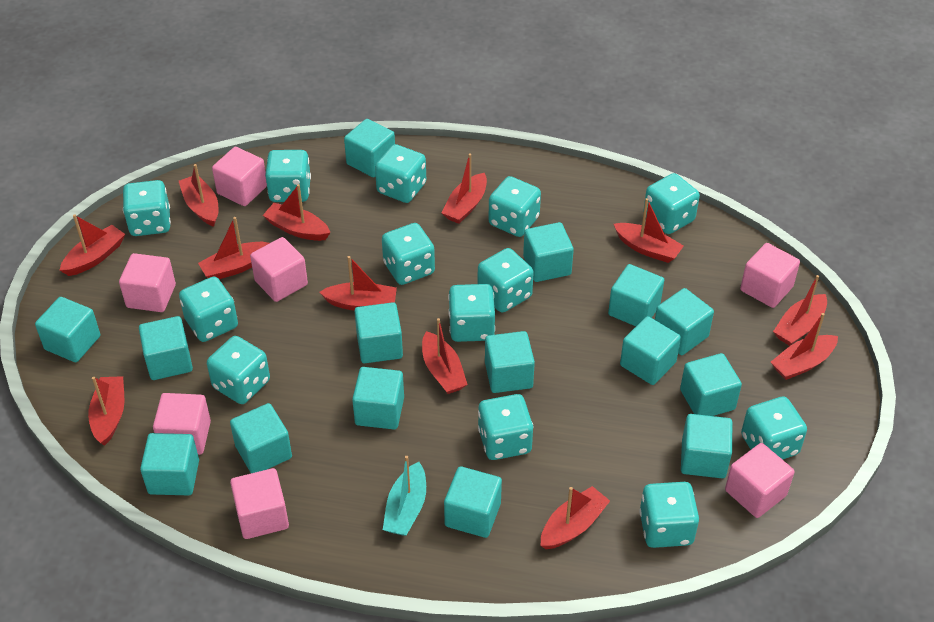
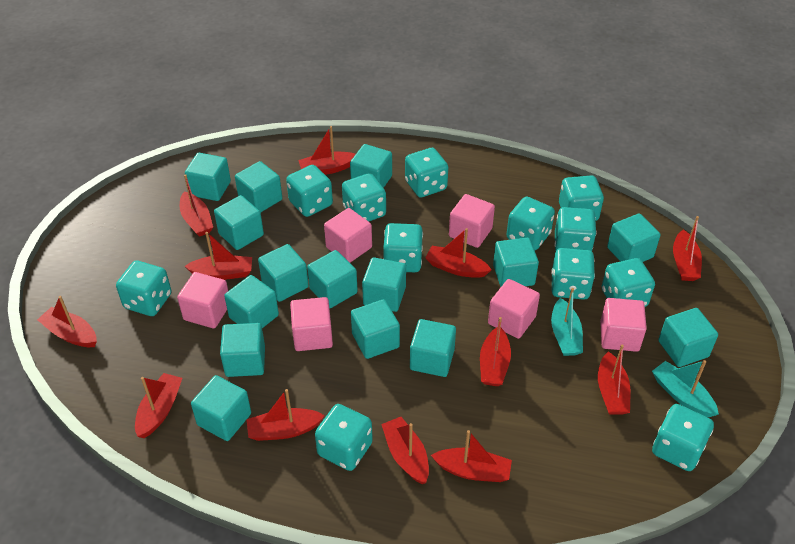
pink cube: 7 -> 6
turquoise boat: 1 -> 2
turquoise dice: 13 -> 12

